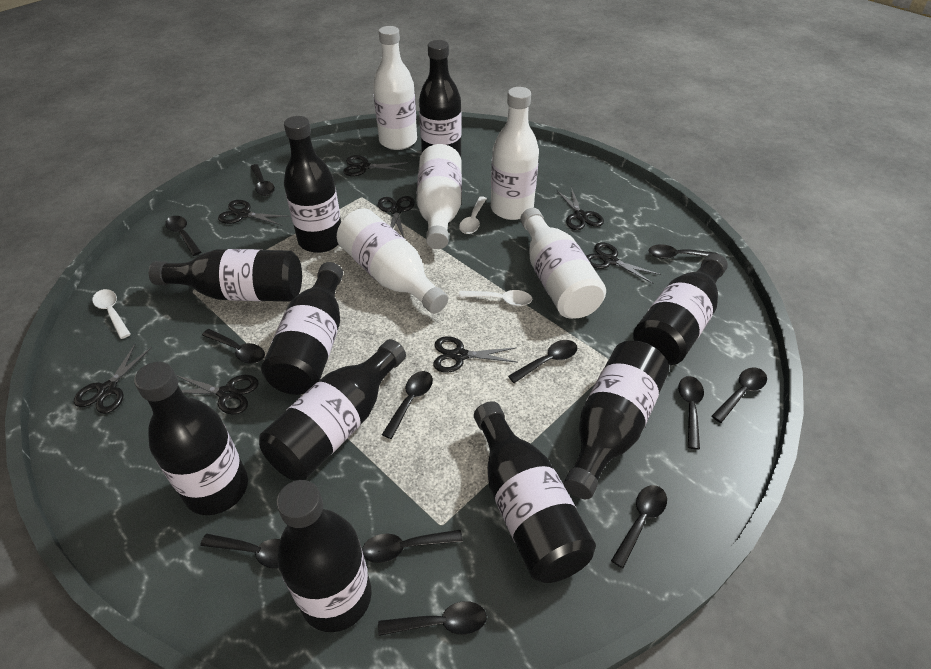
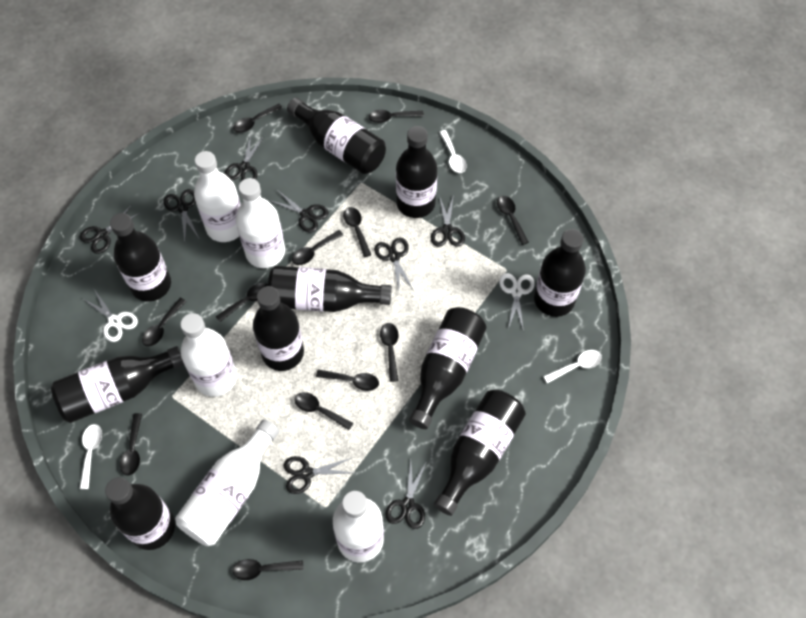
white scissors: 0 -> 2

